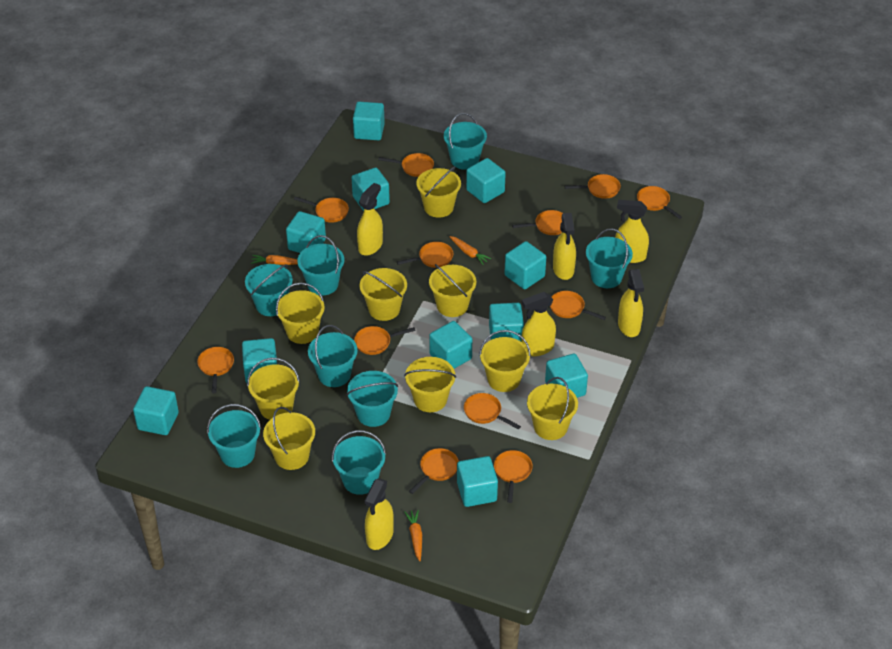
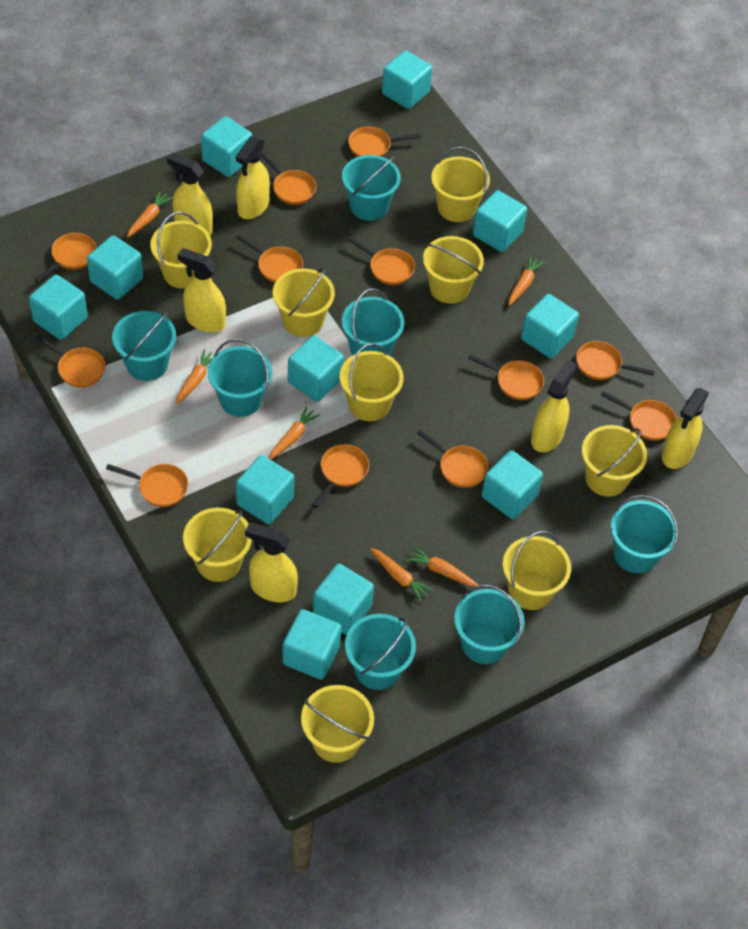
orange carrot: 3 -> 6
turquoise bucket: 8 -> 7

